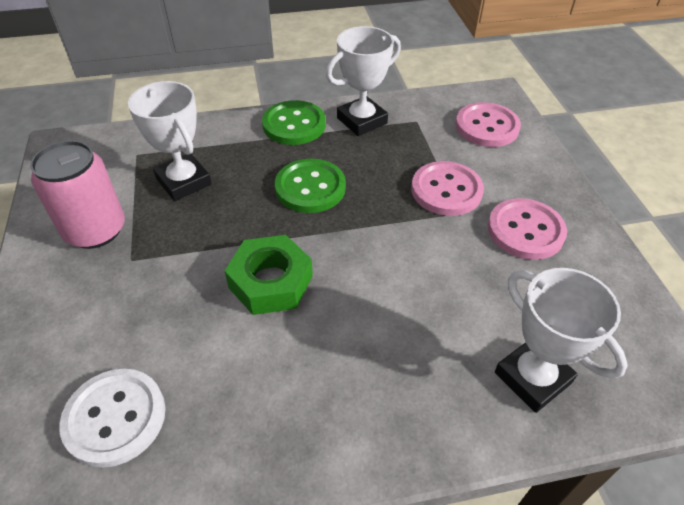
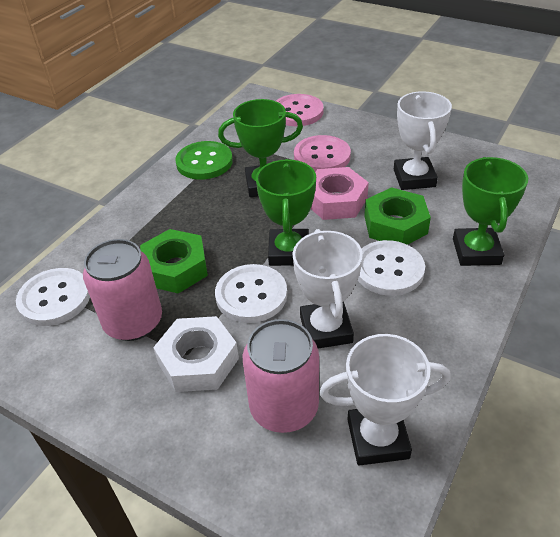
green button: 2 -> 1
green nut: 1 -> 2
green trophy: 0 -> 3
pink button: 3 -> 2
pink can: 1 -> 2
pink nut: 0 -> 1
white button: 1 -> 3
white nut: 0 -> 1

